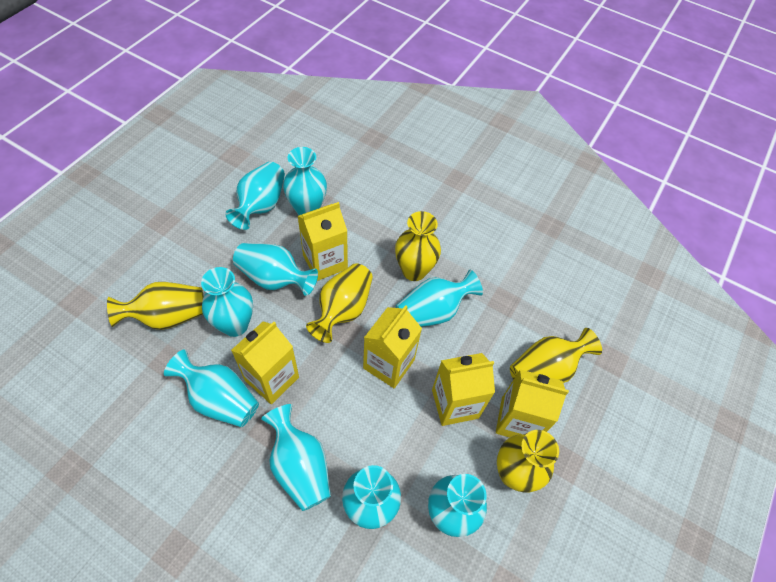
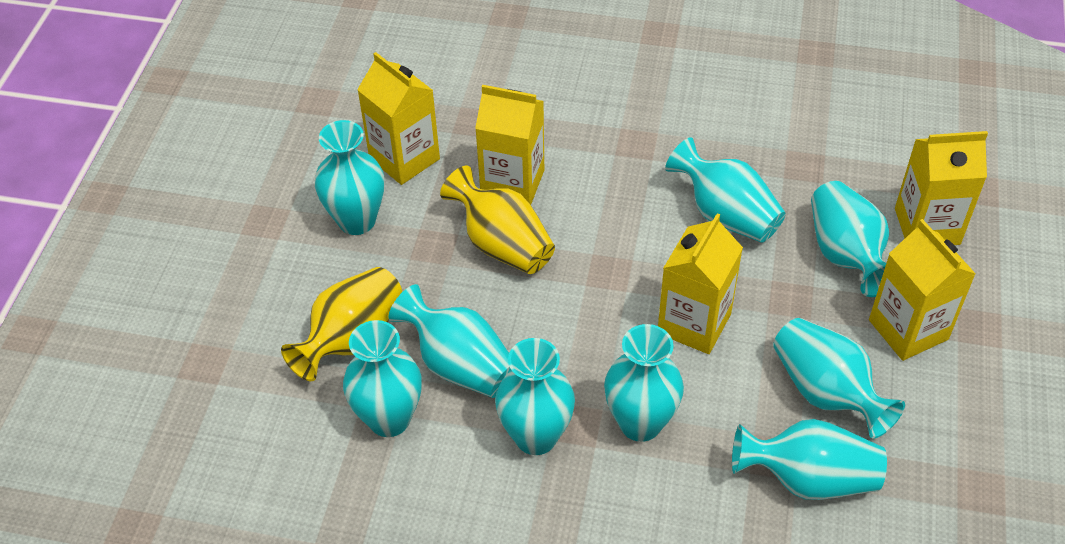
yellow vase: 5 -> 2

